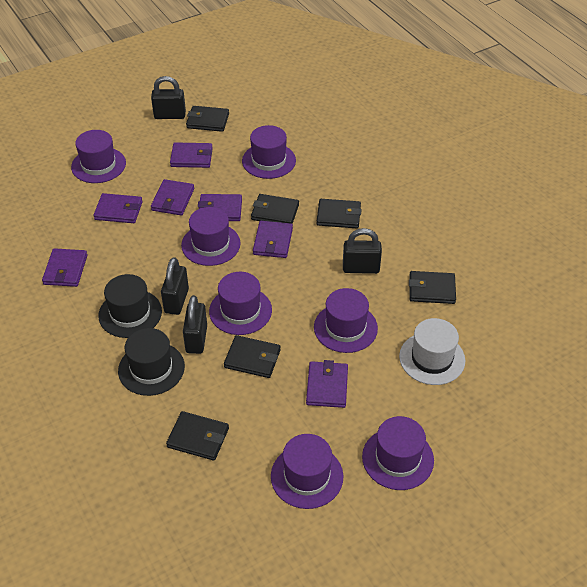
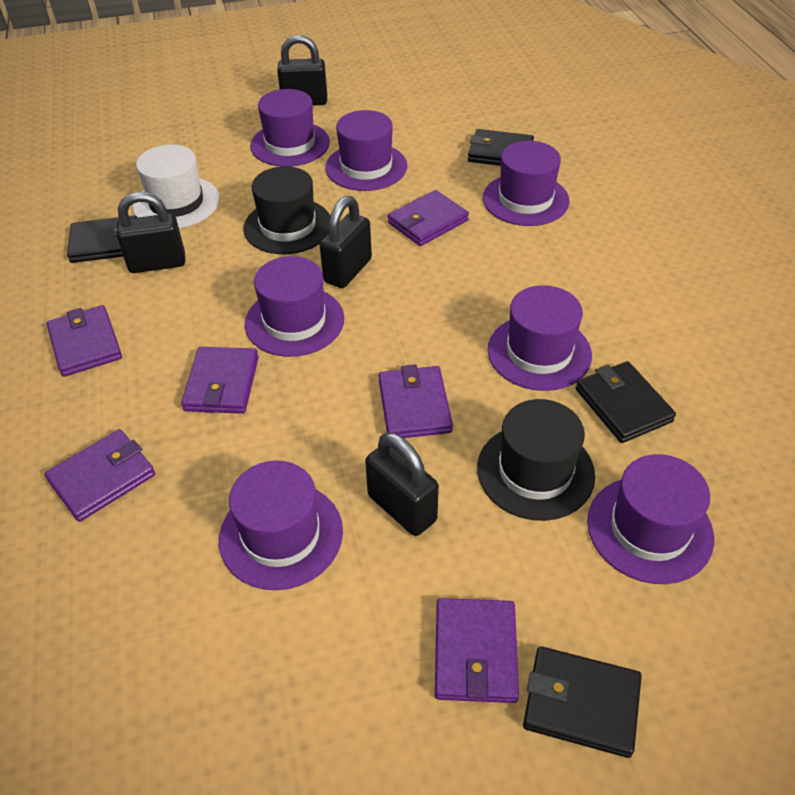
black wallet: 6 -> 4
purple wallet: 7 -> 6

